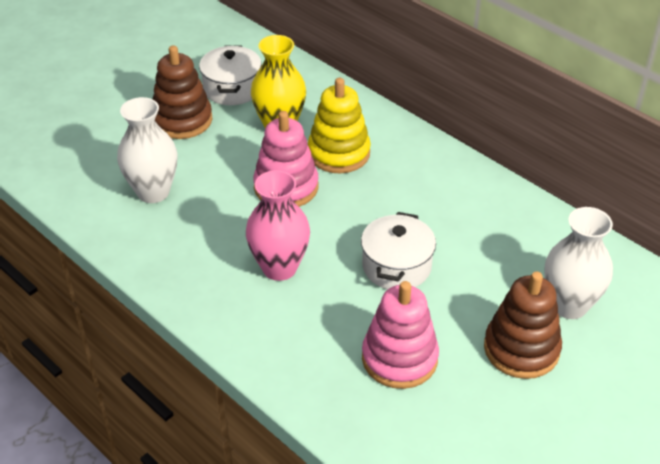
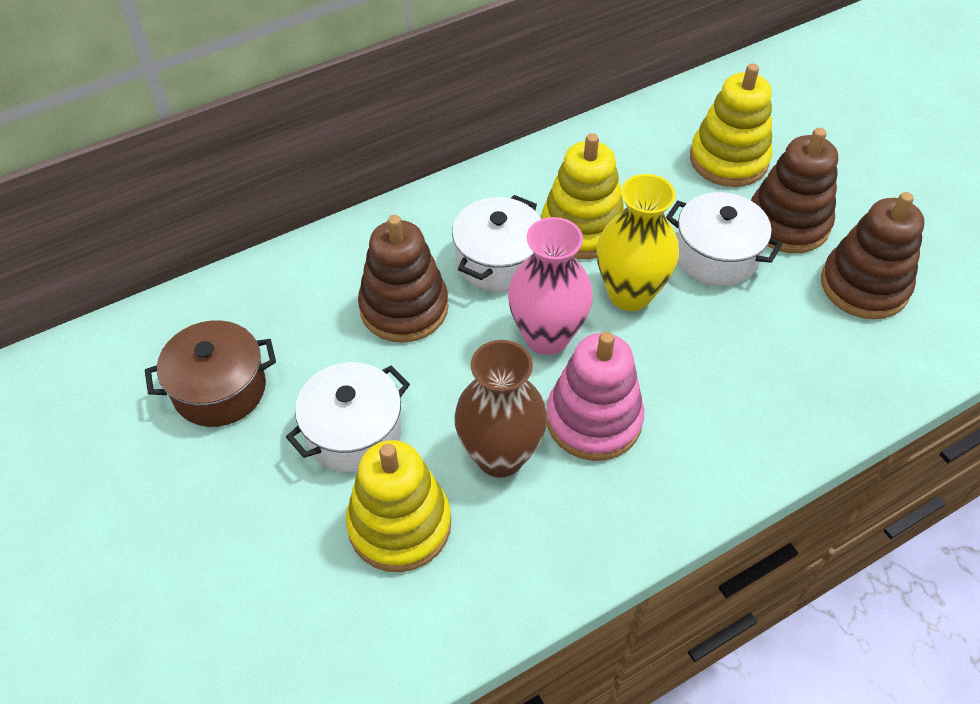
brown pot: 0 -> 1
brown stacking toy: 2 -> 3
brown vase: 0 -> 1
pink stacking toy: 2 -> 1
white pot: 2 -> 3
white vase: 2 -> 0
yellow stacking toy: 1 -> 3

